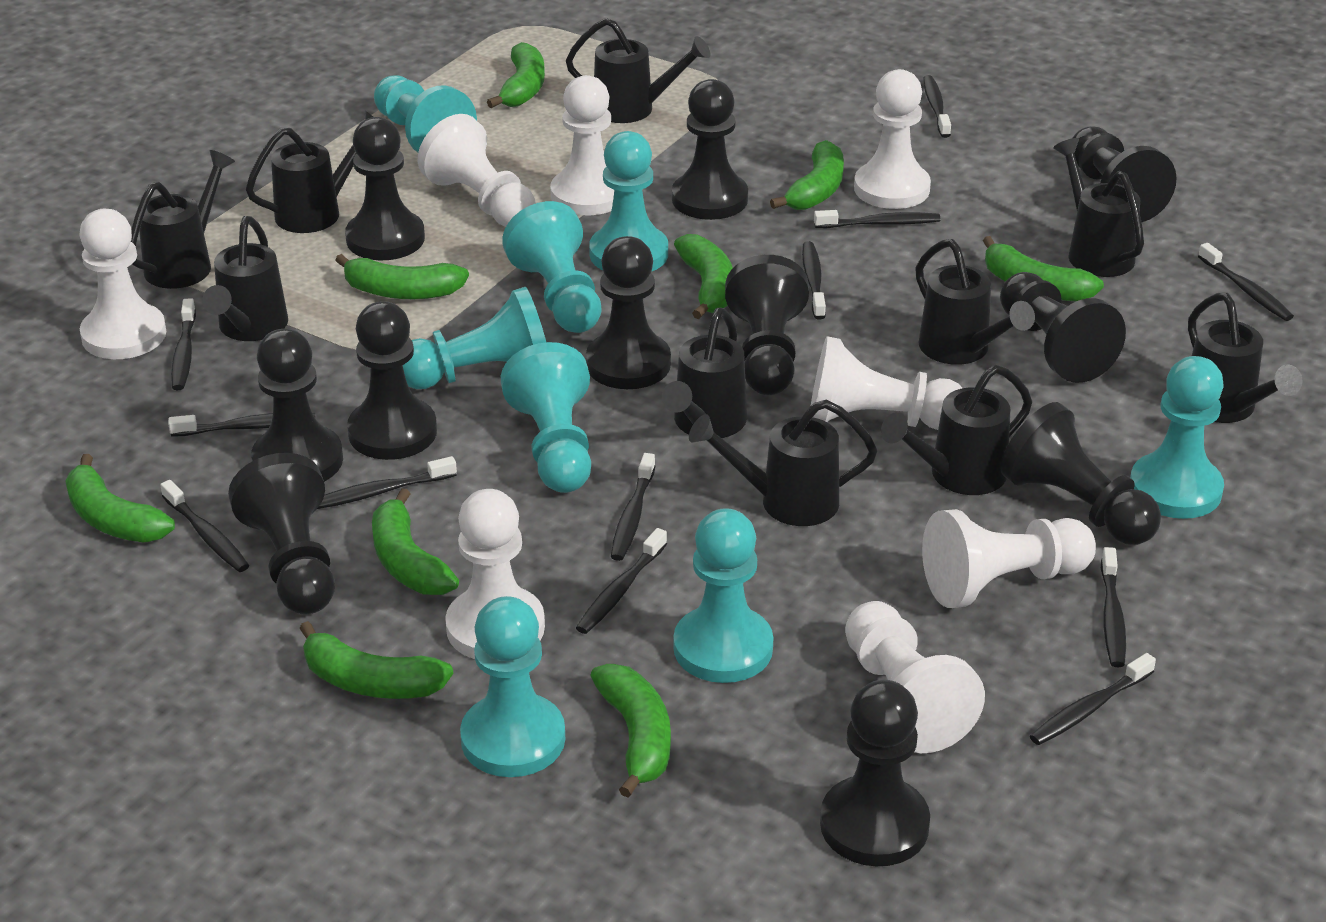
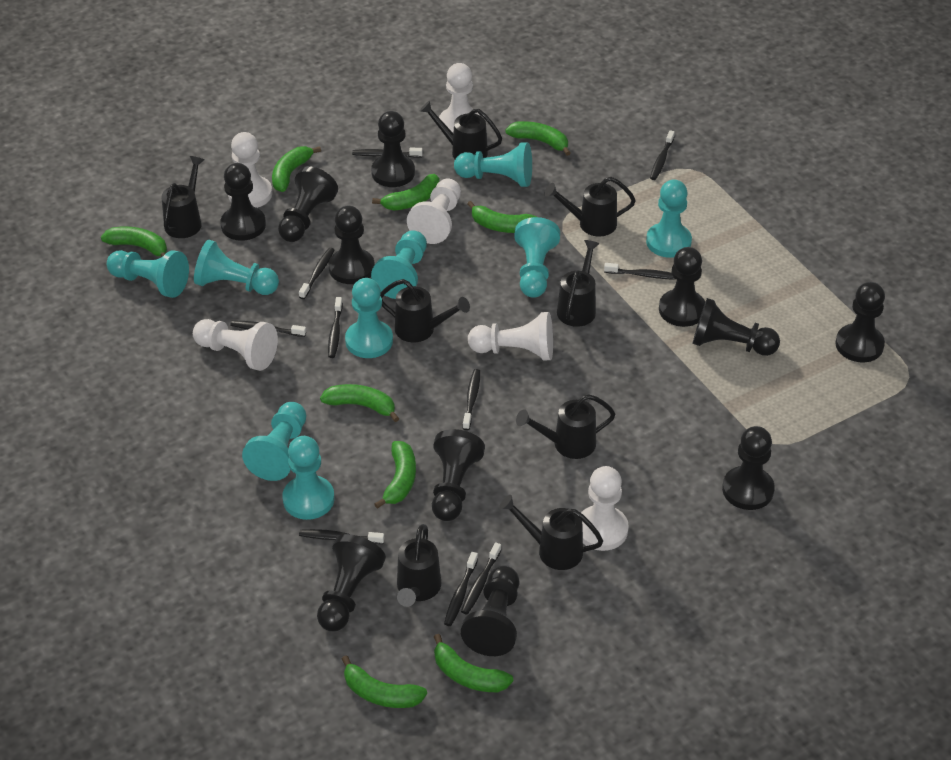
black toothbrush: 12 -> 10
black watering can: 10 -> 8
turquoise pawn: 8 -> 9
white pawn: 8 -> 6

